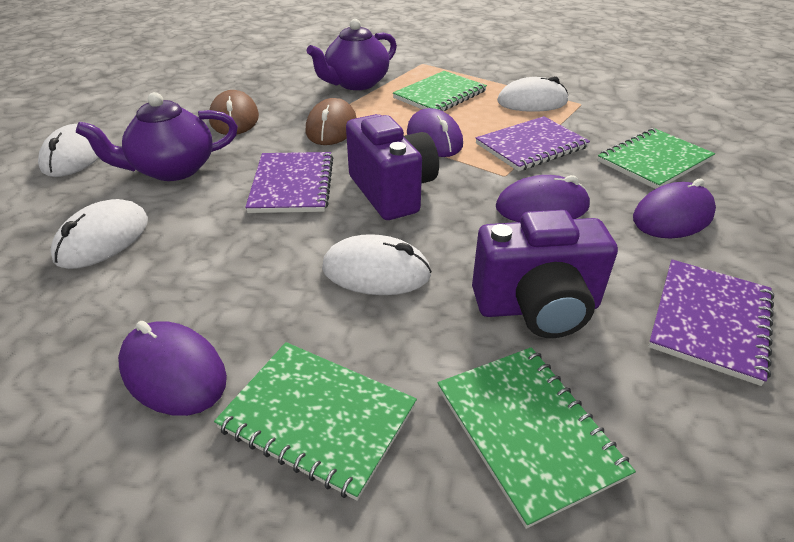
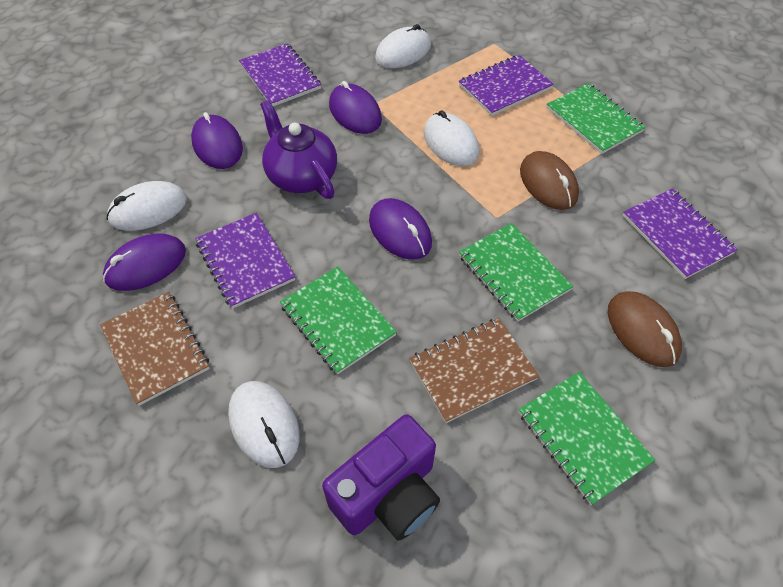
brown notebook: 0 -> 2
purple camera: 2 -> 1
purple notebook: 3 -> 4
purple teapot: 2 -> 1

